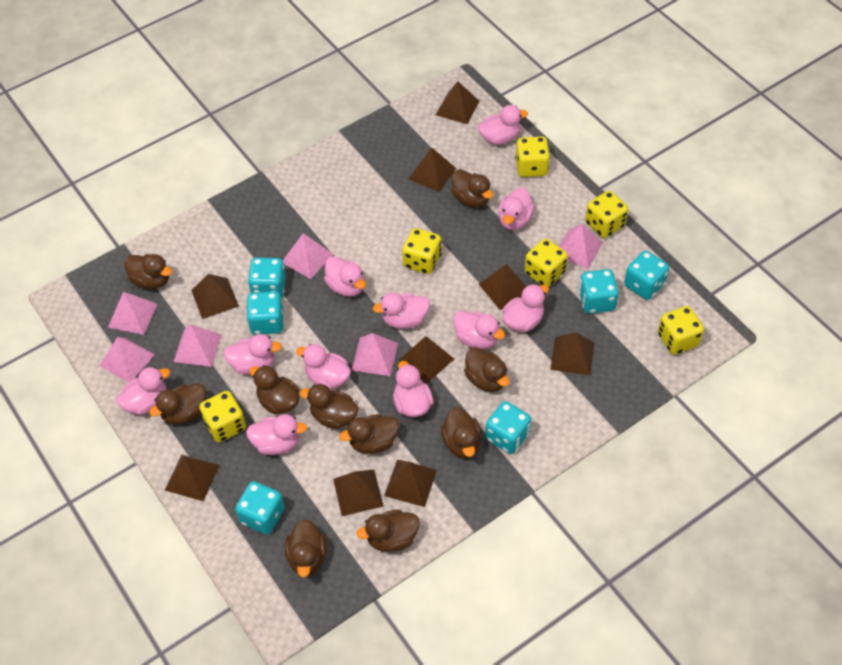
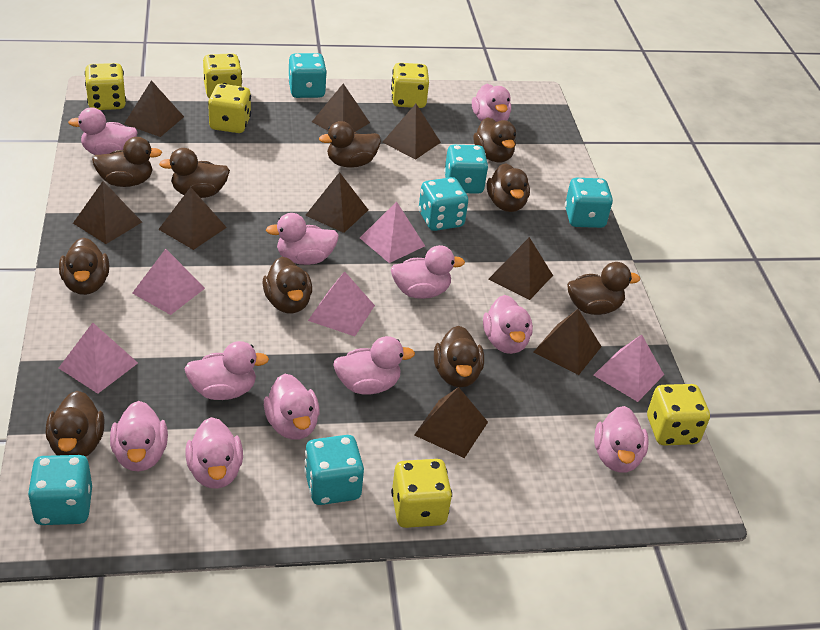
pink pyramid: 6 -> 5

